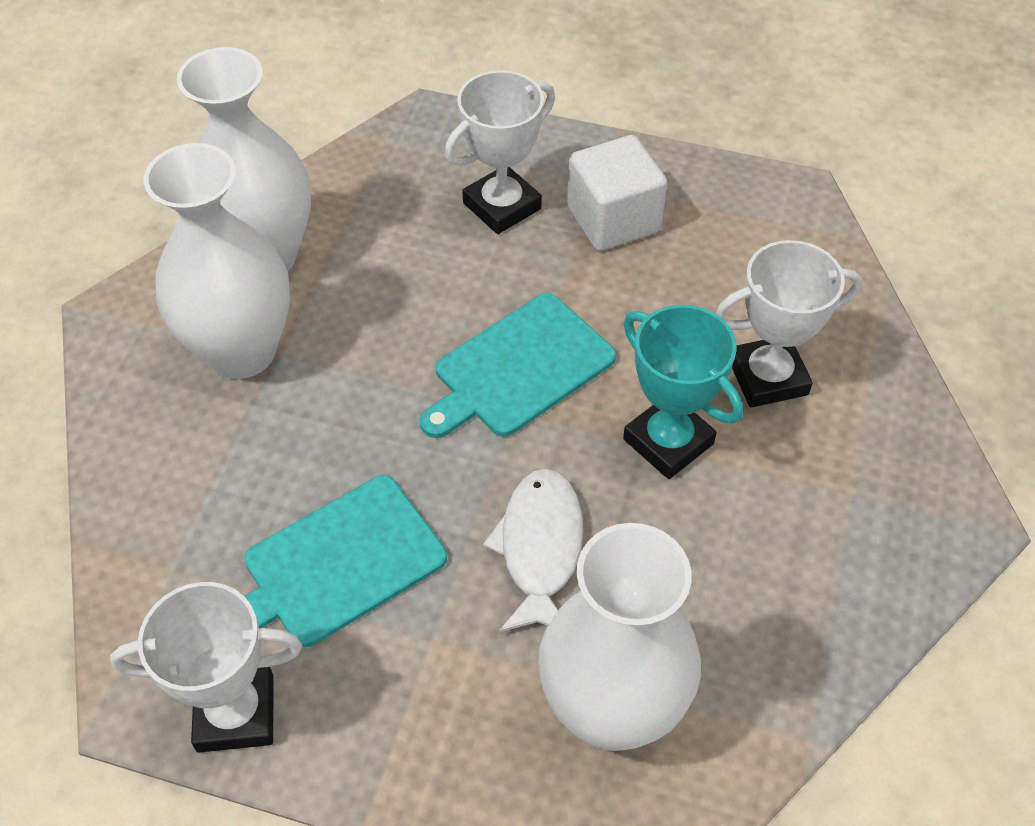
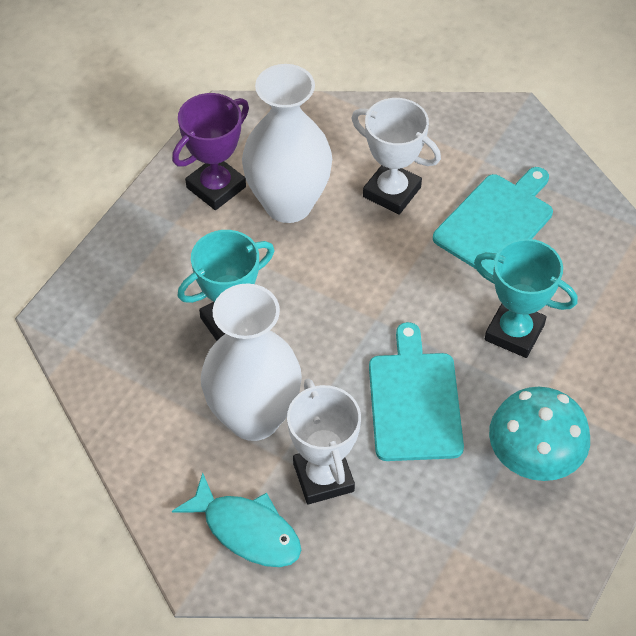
purple trophy: 0 -> 1
turquoise fish: 0 -> 1
turquoise mushroom: 0 -> 1
turquoise trophy: 1 -> 2
white cube: 1 -> 0
white fish: 1 -> 0
white trophy: 3 -> 2
white vase: 3 -> 2

